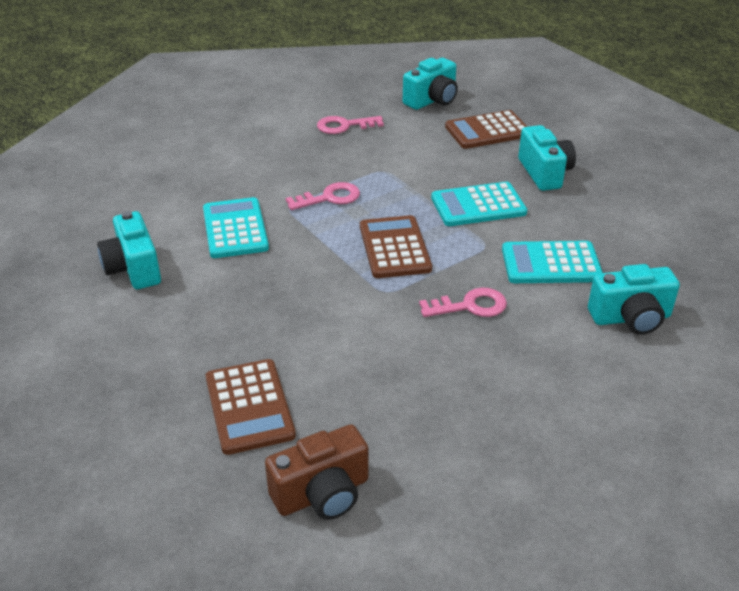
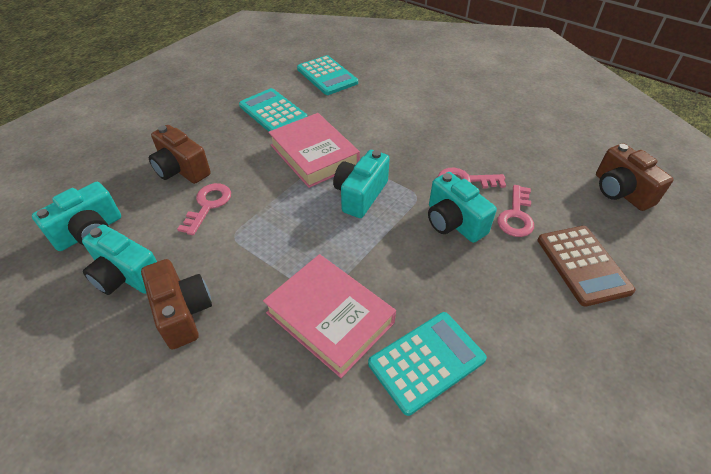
brown calculator: 3 -> 1
brown camera: 1 -> 3
pink book: 0 -> 2

